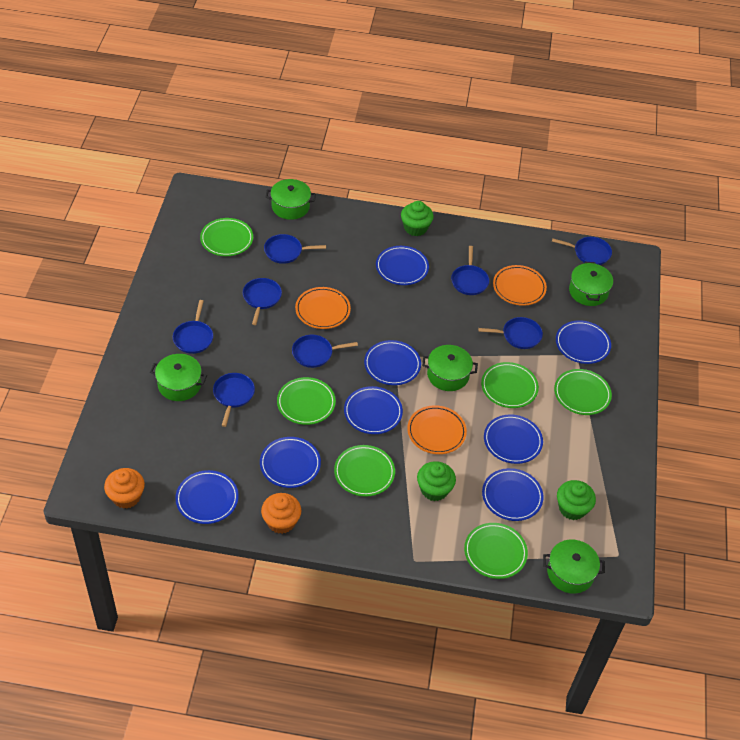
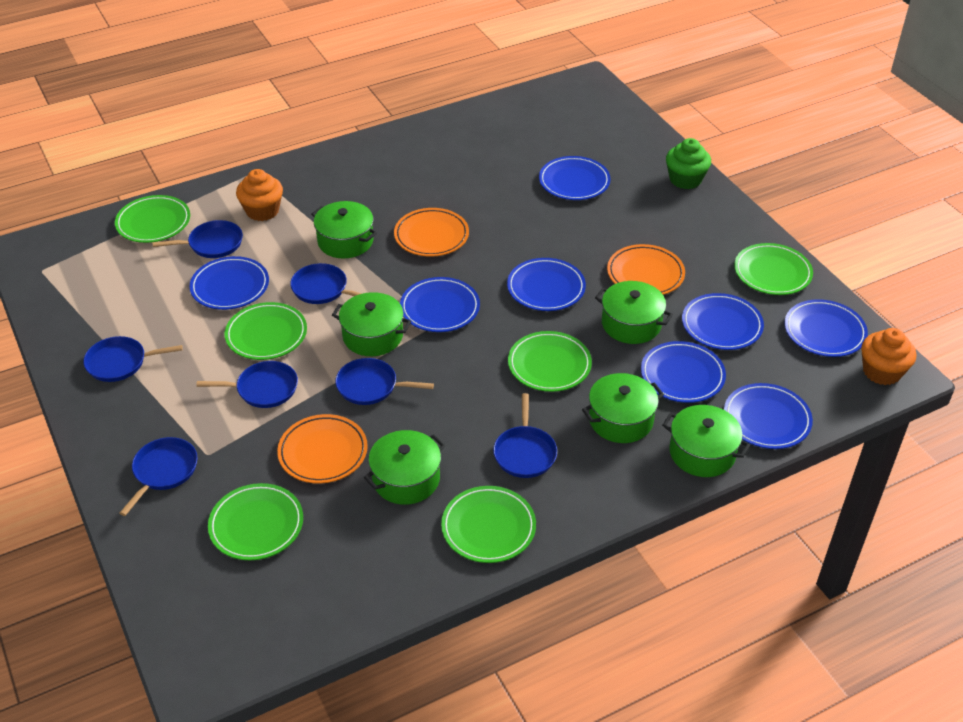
blue pan: 8 -> 7
green cupcake: 3 -> 1
green pot: 5 -> 6

